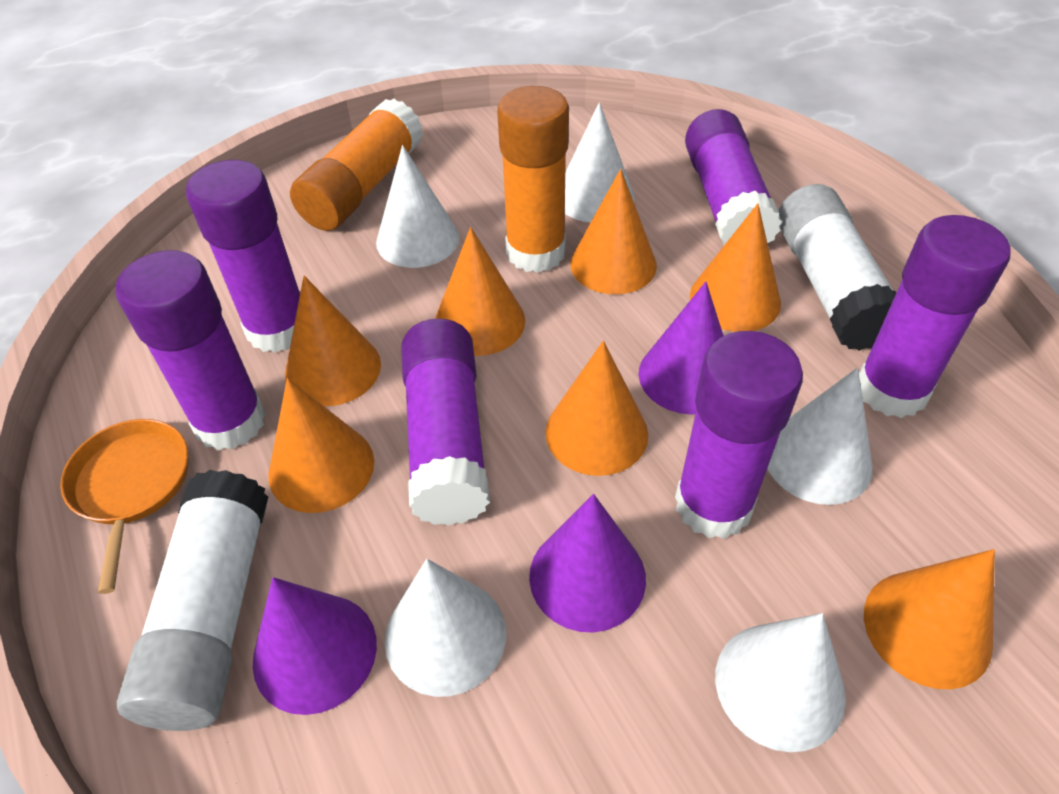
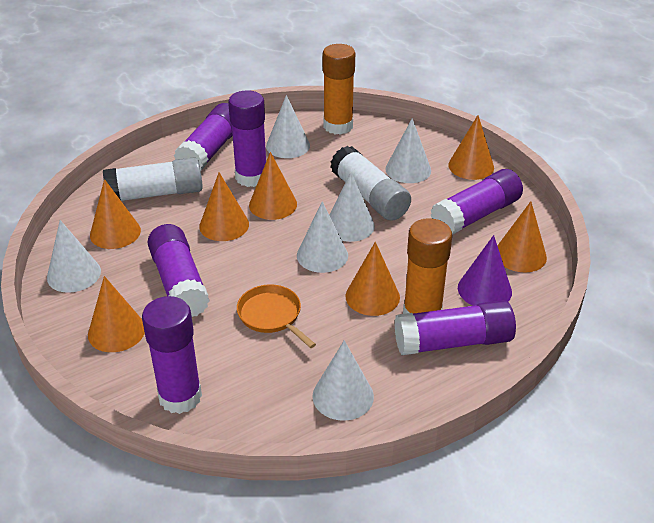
purple cone: 3 -> 1
white cone: 5 -> 6

